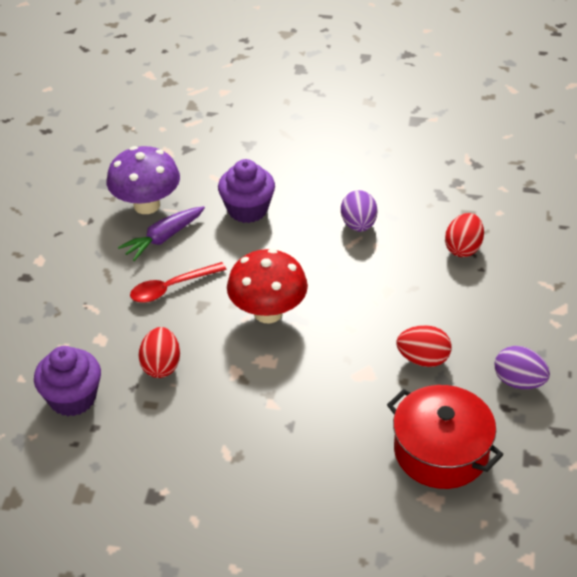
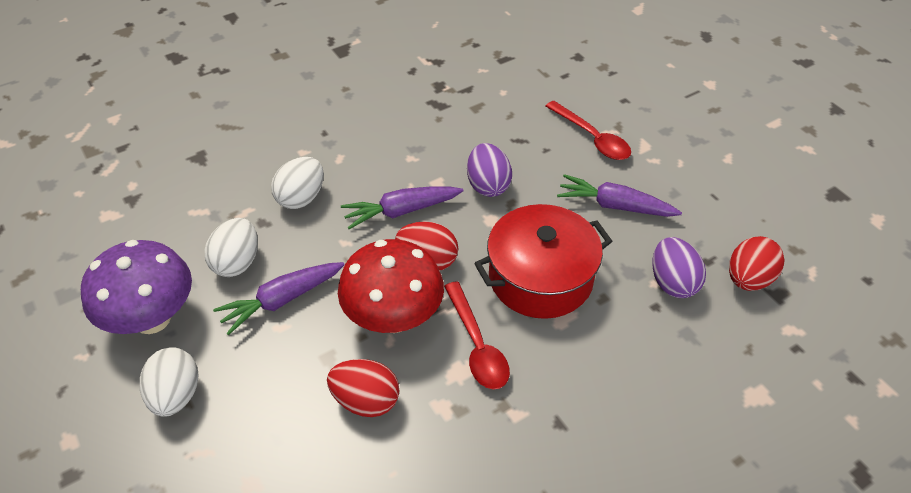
purple carrot: 1 -> 3
purple cupcake: 2 -> 0
red spoon: 1 -> 2
white egg: 0 -> 3

